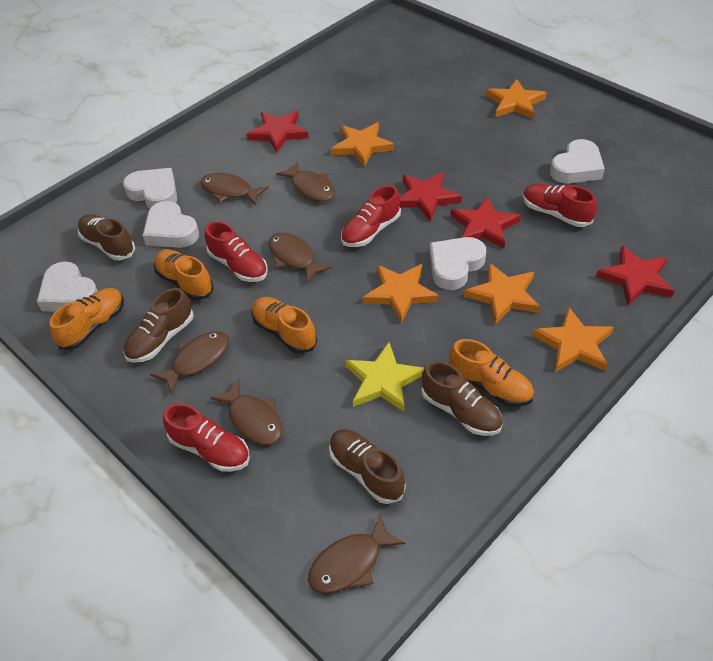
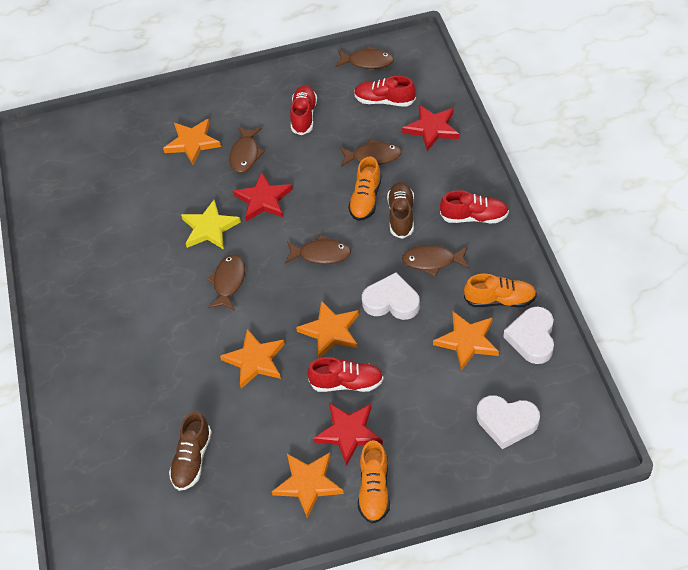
brown shoe: 4 -> 2
orange shoe: 4 -> 3
red star: 4 -> 3
white heart: 5 -> 3

